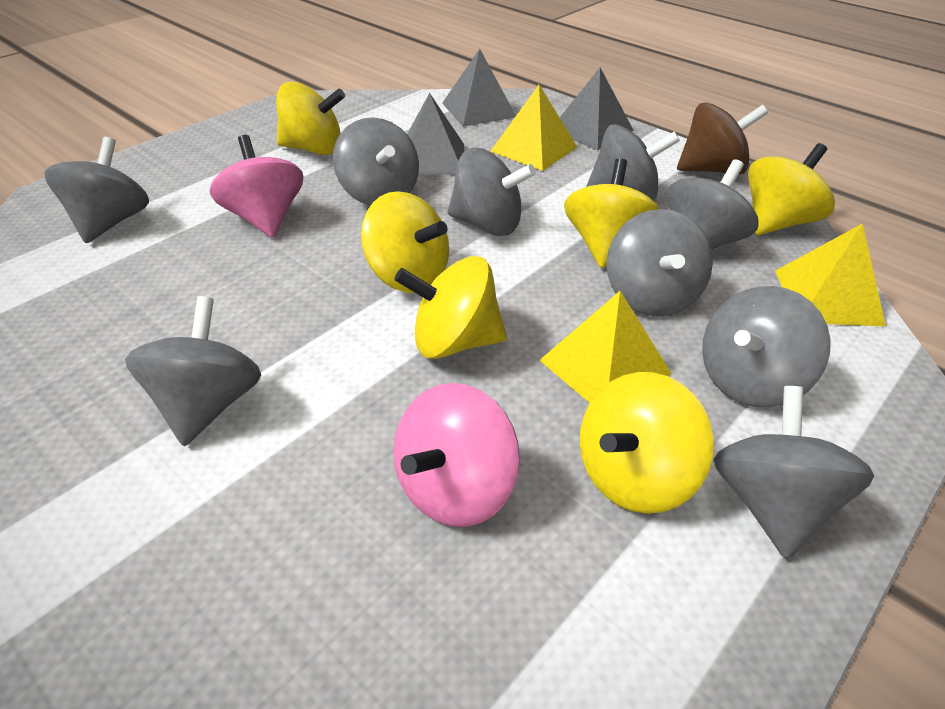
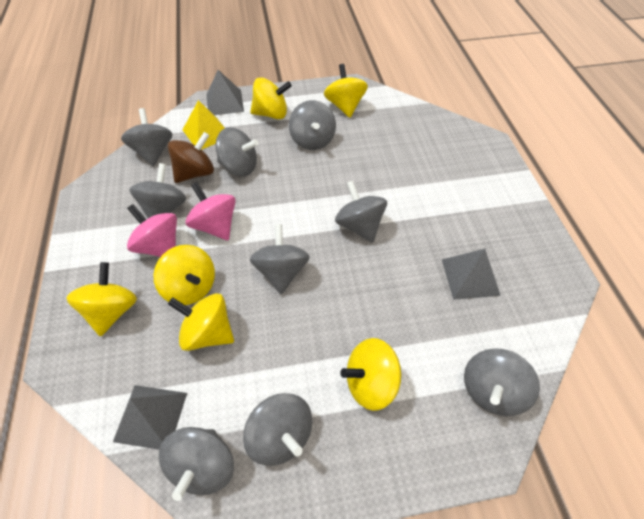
yellow pyramid: 3 -> 1

